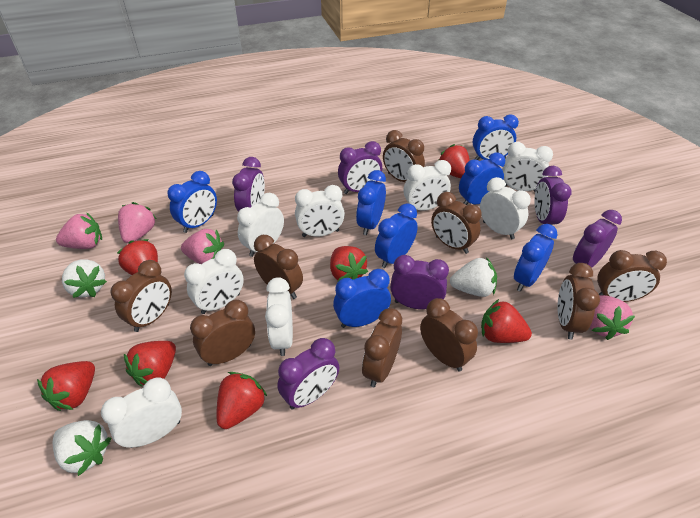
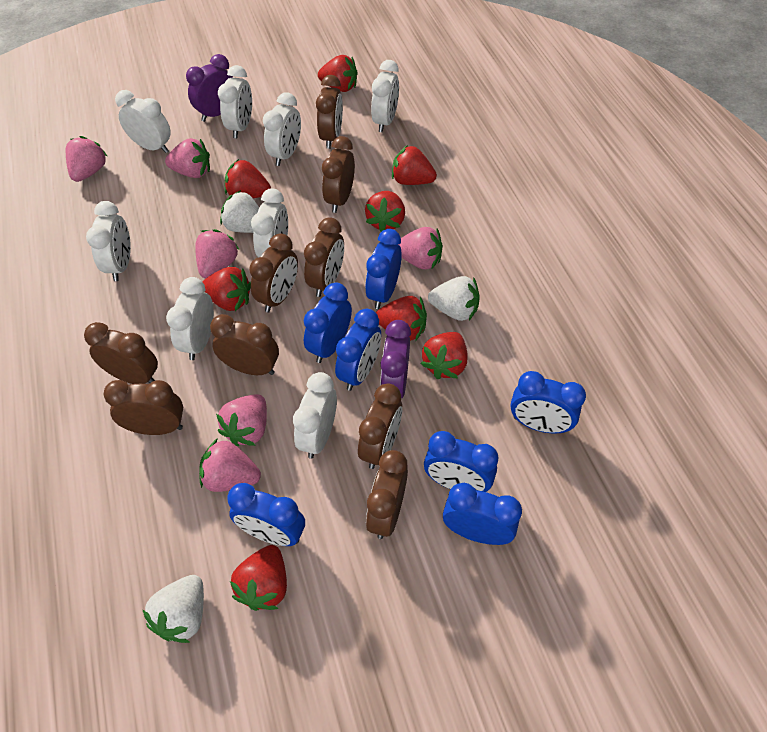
pink strawberry: 4 -> 6
purple clock: 6 -> 2
red strawberry: 7 -> 8

